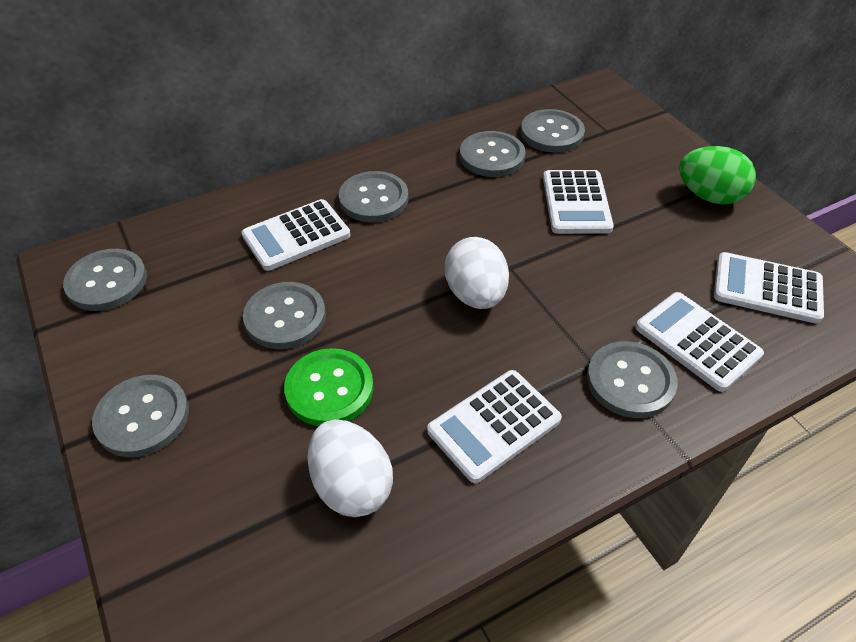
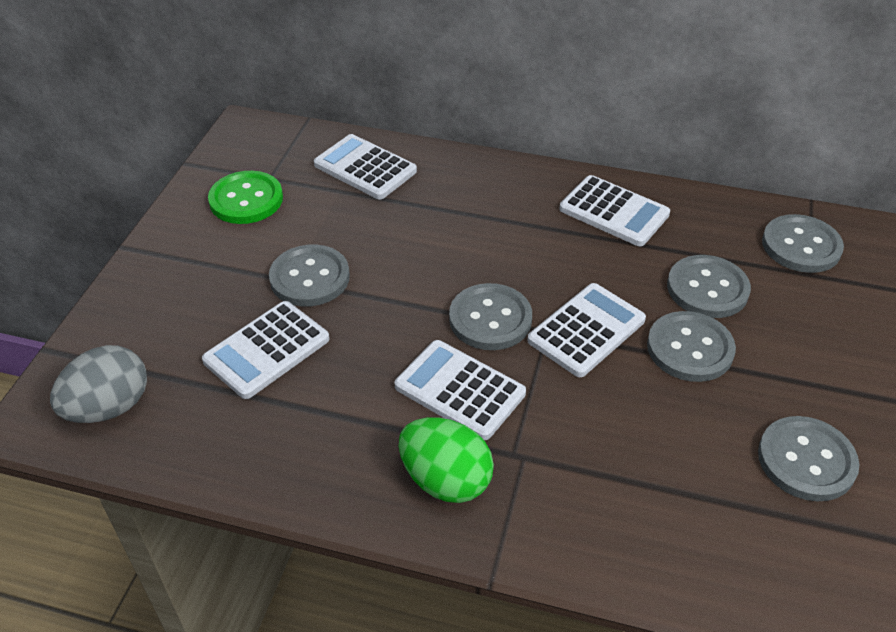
grey button: 7 -> 6
grey egg: 0 -> 1
white egg: 2 -> 0

